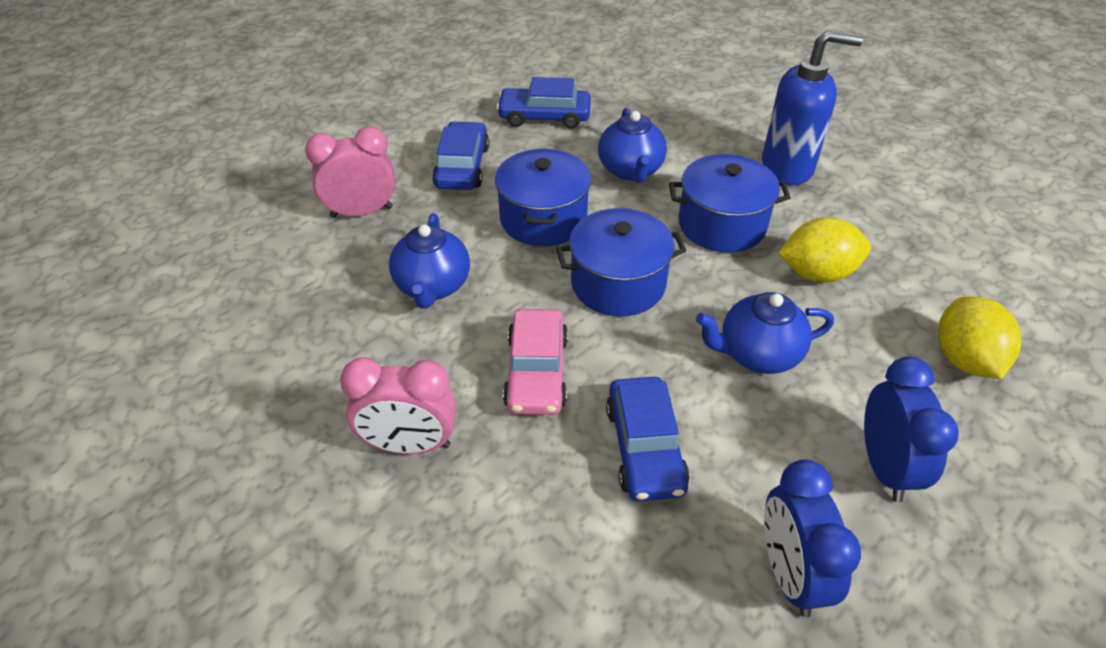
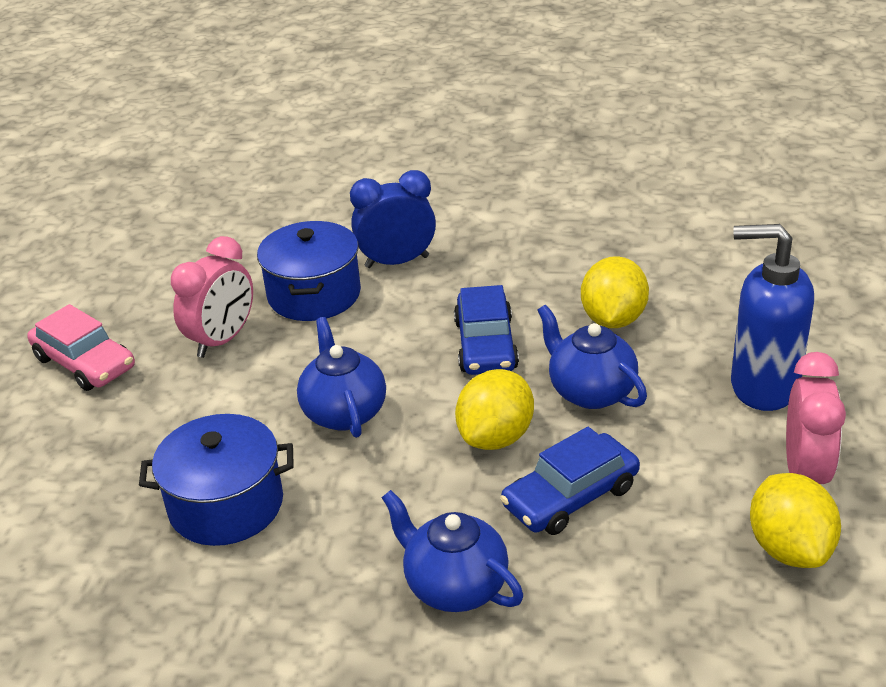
blue car: 3 -> 2
blue clock: 2 -> 1
blue pot: 3 -> 2
yellow lemon: 2 -> 3

